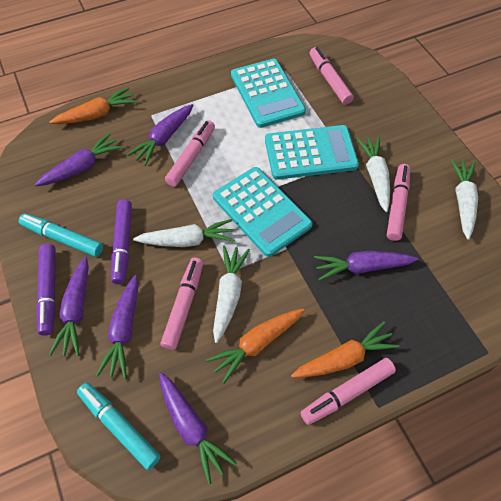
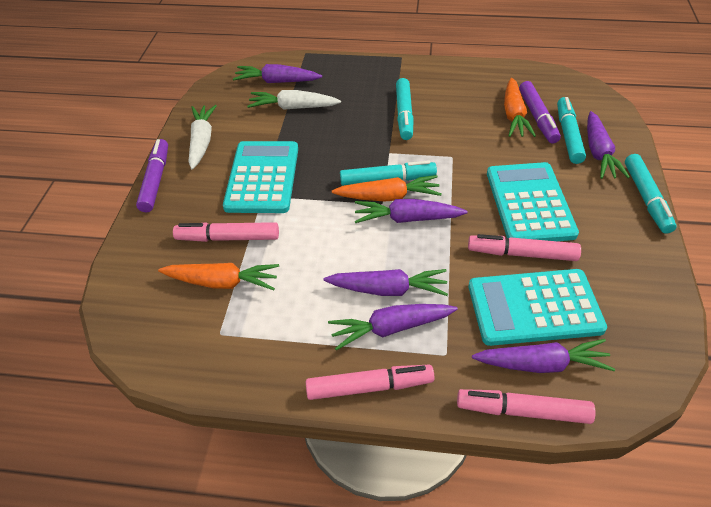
pink marker: 5 -> 4
turquoise marker: 2 -> 4
white carrot: 4 -> 2

